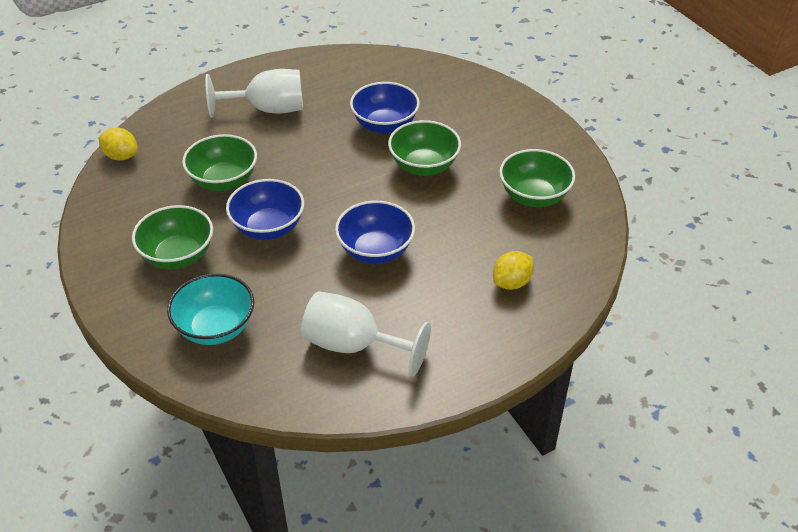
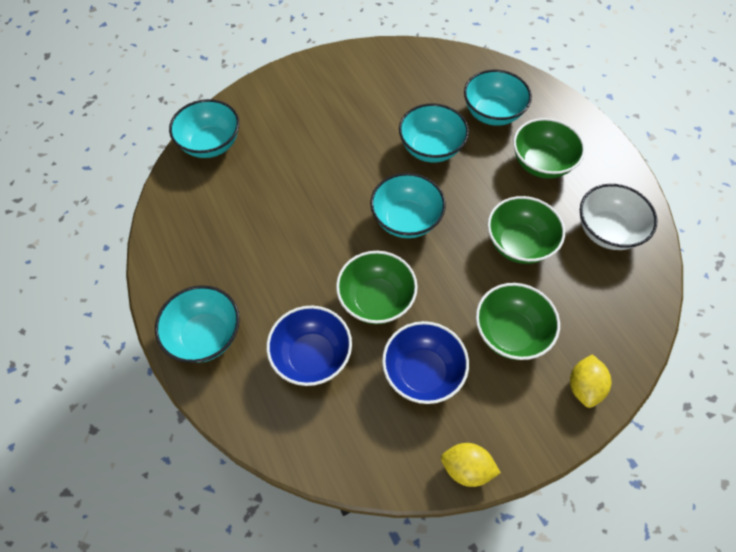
blue bowl: 3 -> 2
turquoise bowl: 1 -> 5
white bowl: 0 -> 1
white goblet: 2 -> 0

